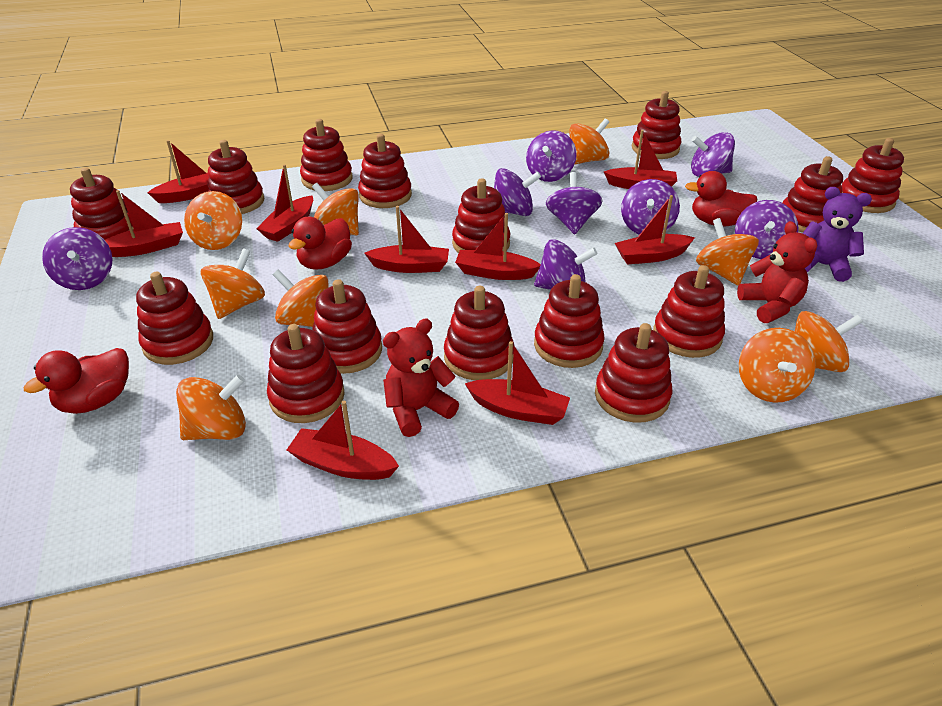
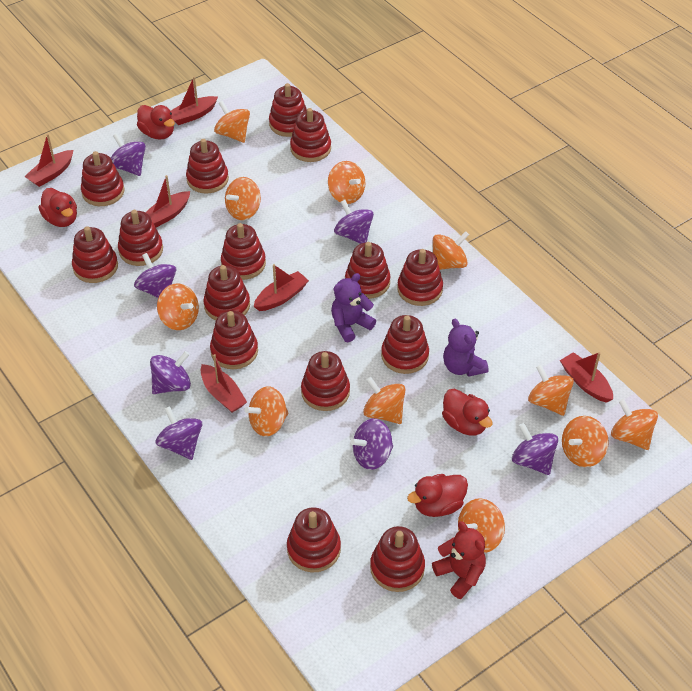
orange spinning top: 9 -> 11
purple spinning top: 8 -> 7
purple teddy bear: 1 -> 2
red boat: 9 -> 6
red duck: 3 -> 4
red teddy bear: 2 -> 1

